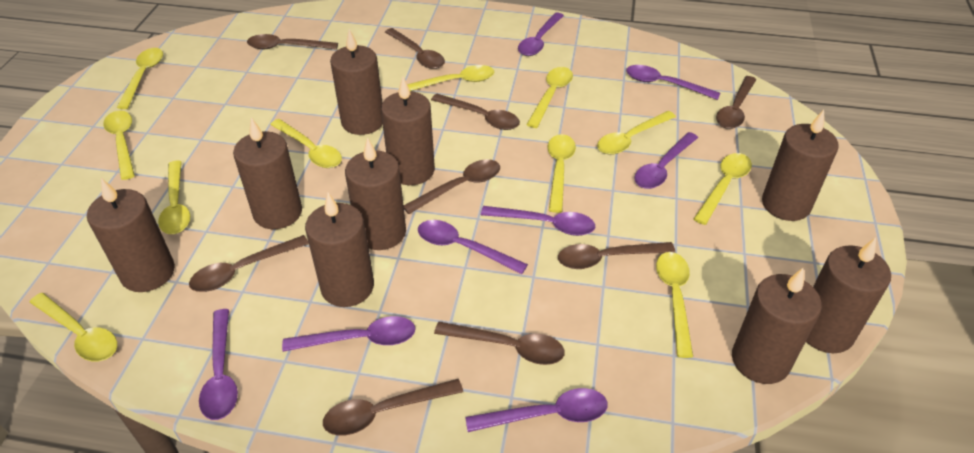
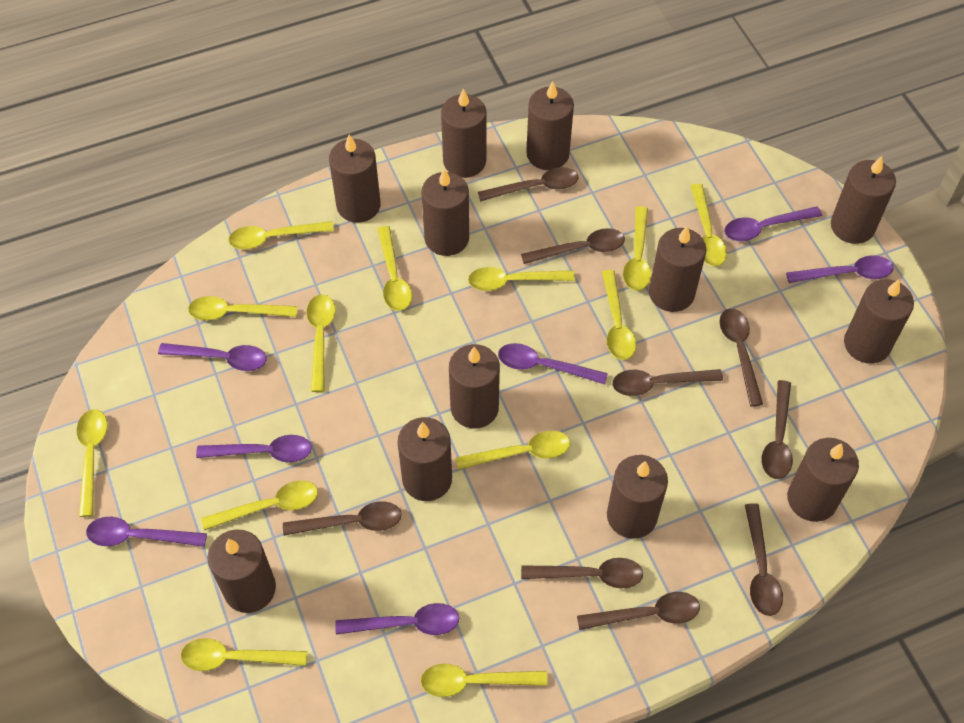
brown candle: 9 -> 12
purple spoon: 8 -> 7
yellow spoon: 11 -> 13

